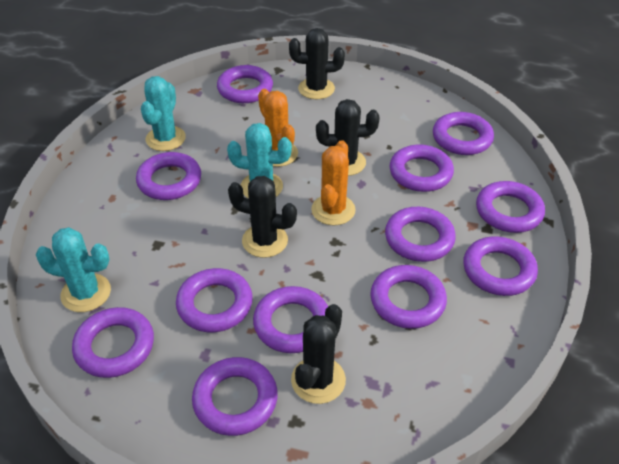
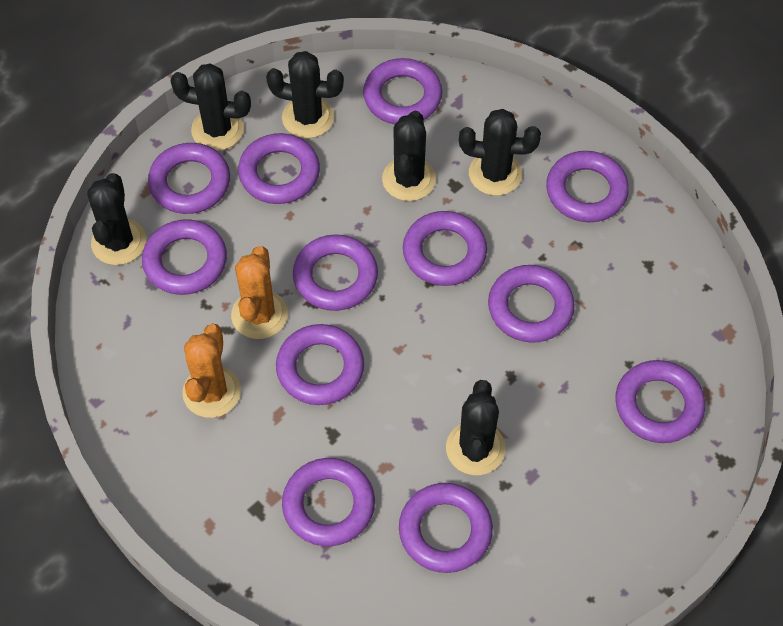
black cactus: 4 -> 6
turquoise cactus: 3 -> 0

